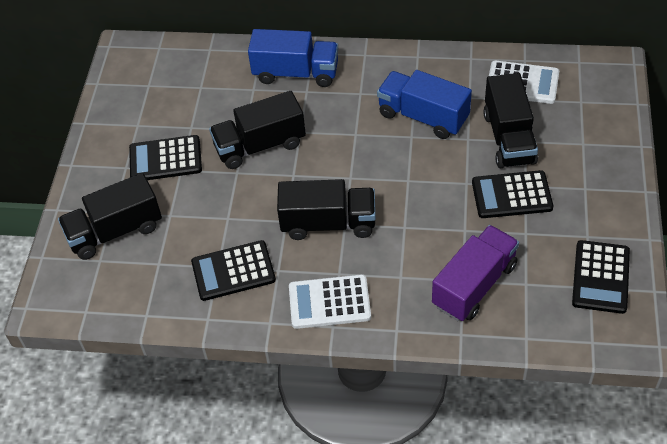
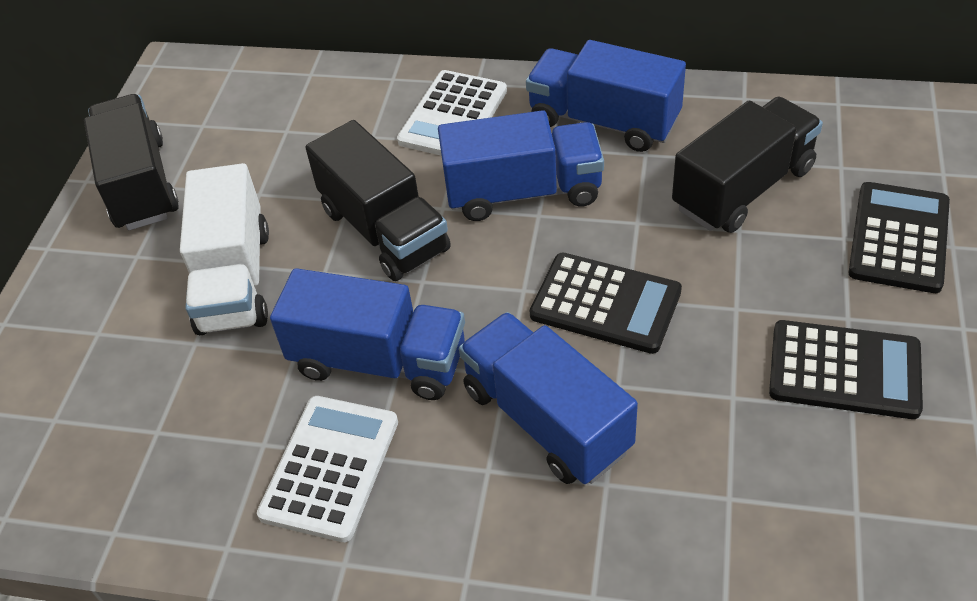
black calculator: 4 -> 3
black truck: 4 -> 3
blue truck: 2 -> 4
purple truck: 1 -> 0
white truck: 0 -> 1

